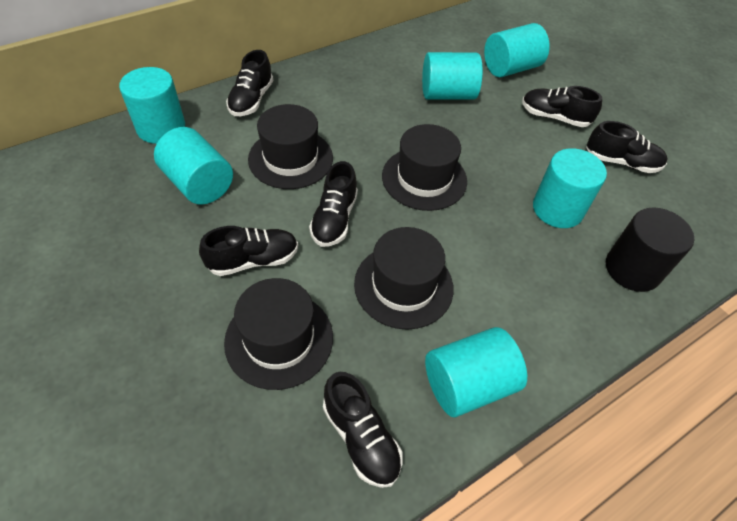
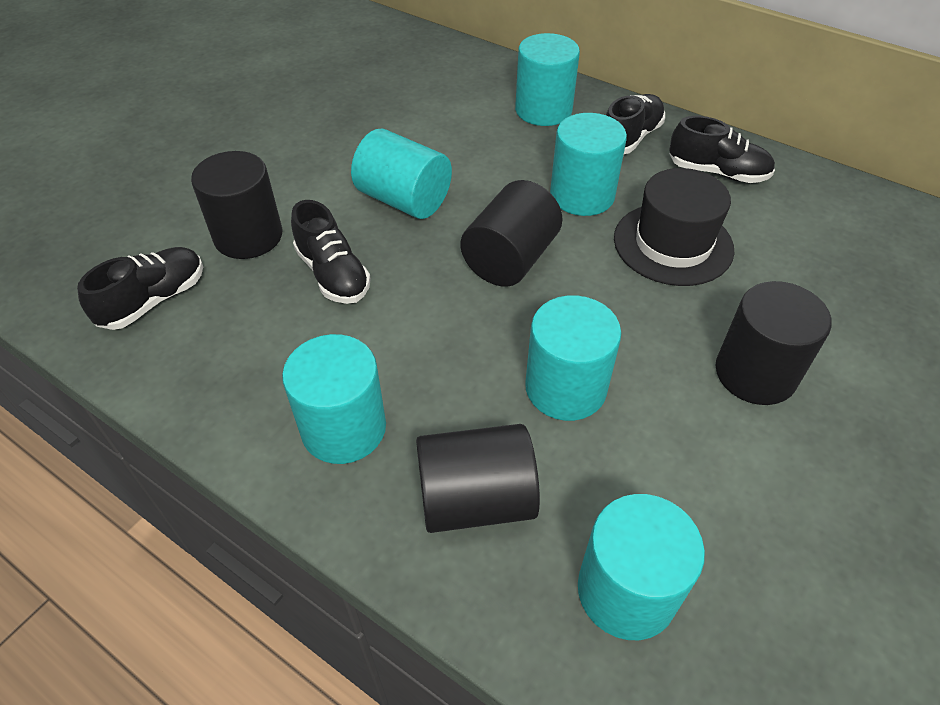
black cylinder: 1 -> 4
black hat: 4 -> 1
black shoe: 6 -> 4

